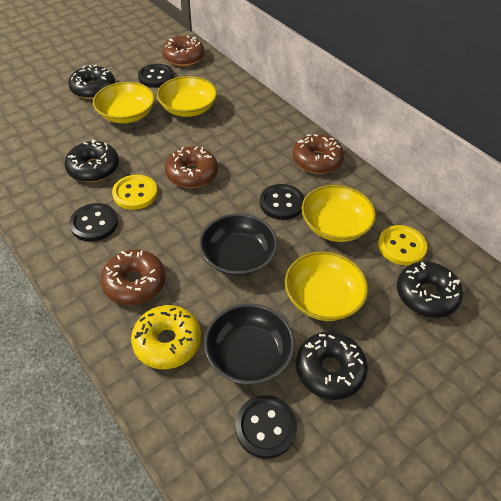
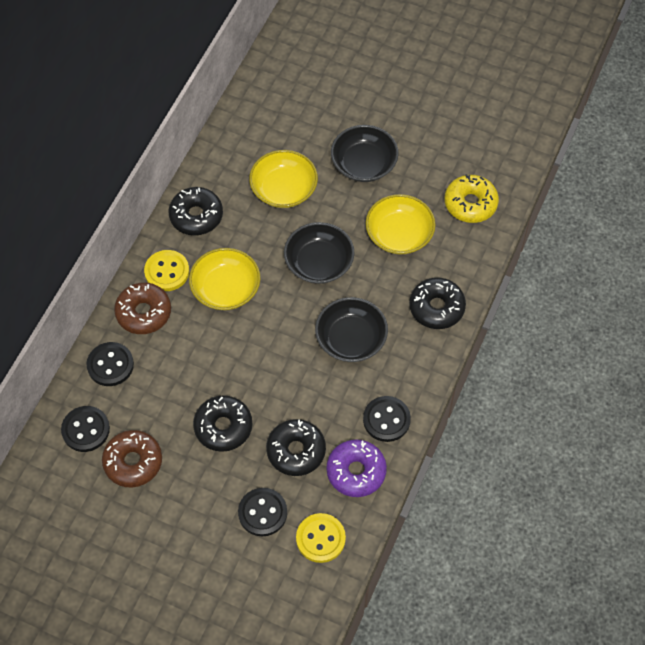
black bowl: 2 -> 3
brown donut: 4 -> 2
purple donut: 0 -> 1
yellow bowl: 4 -> 3

